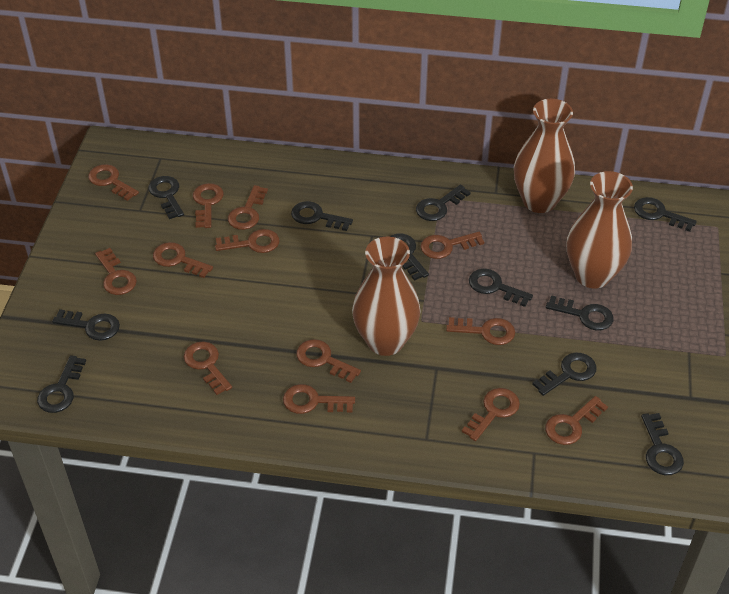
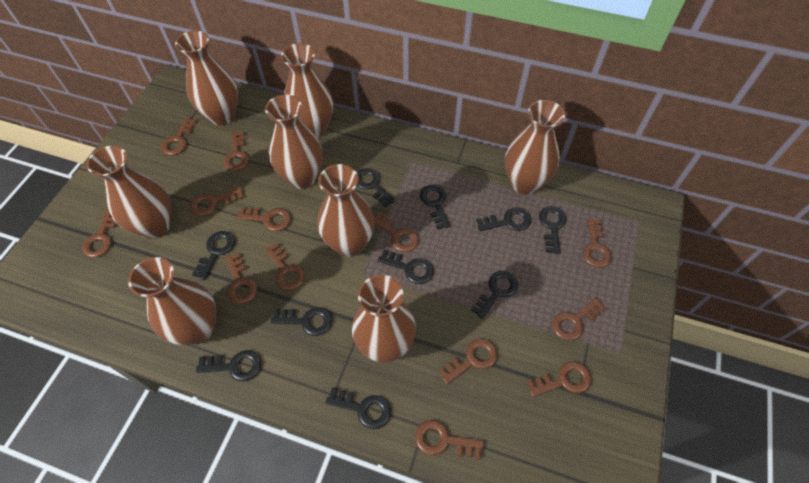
black key: 11 -> 10
brown vase: 3 -> 8

